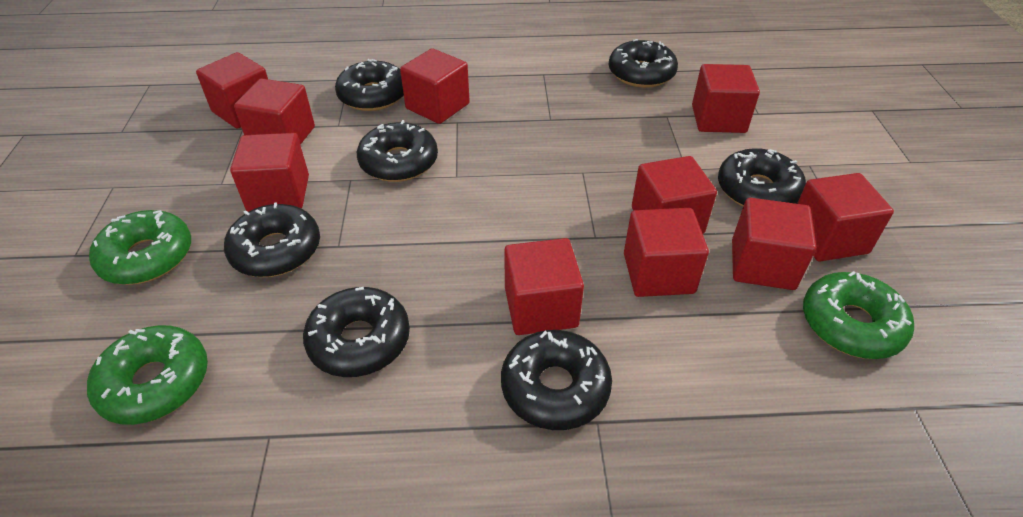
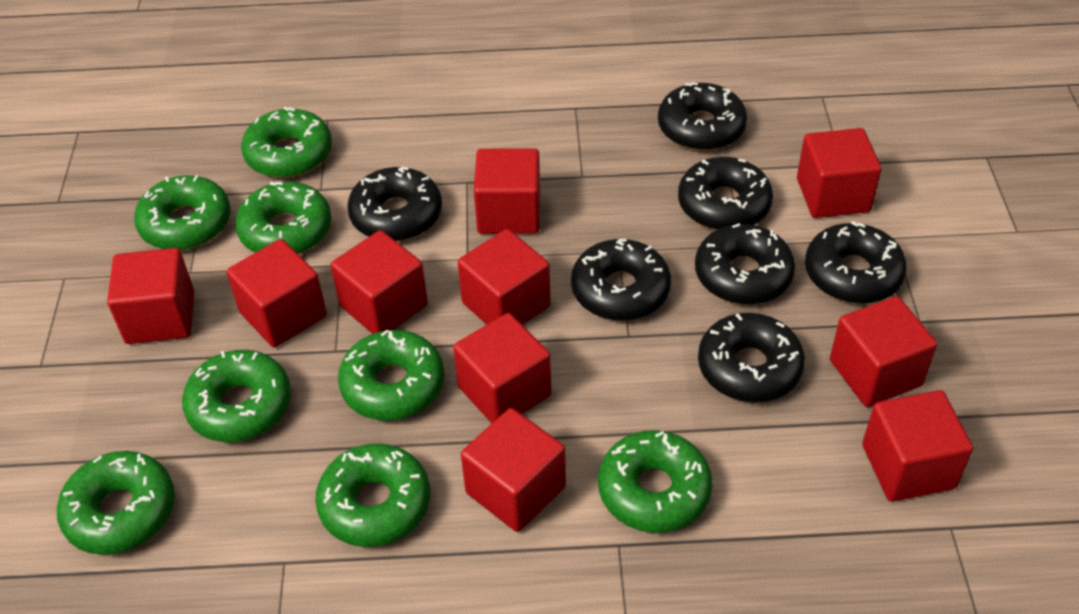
green donut: 3 -> 8

